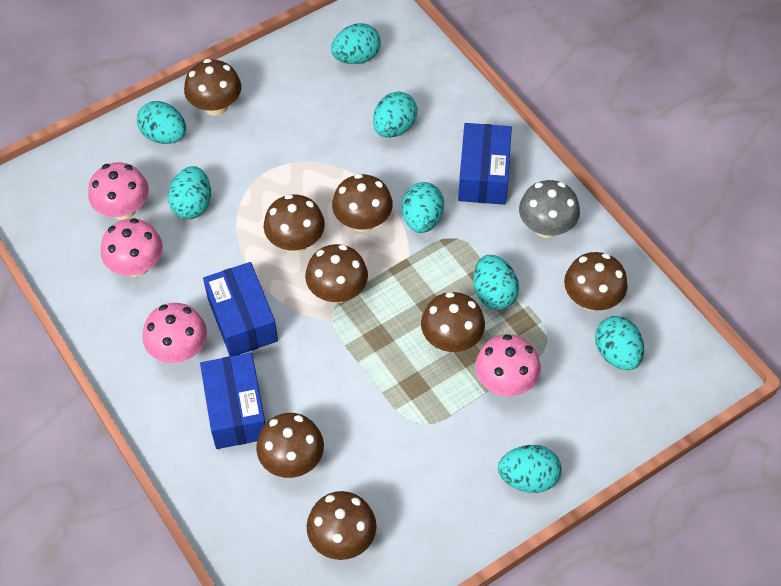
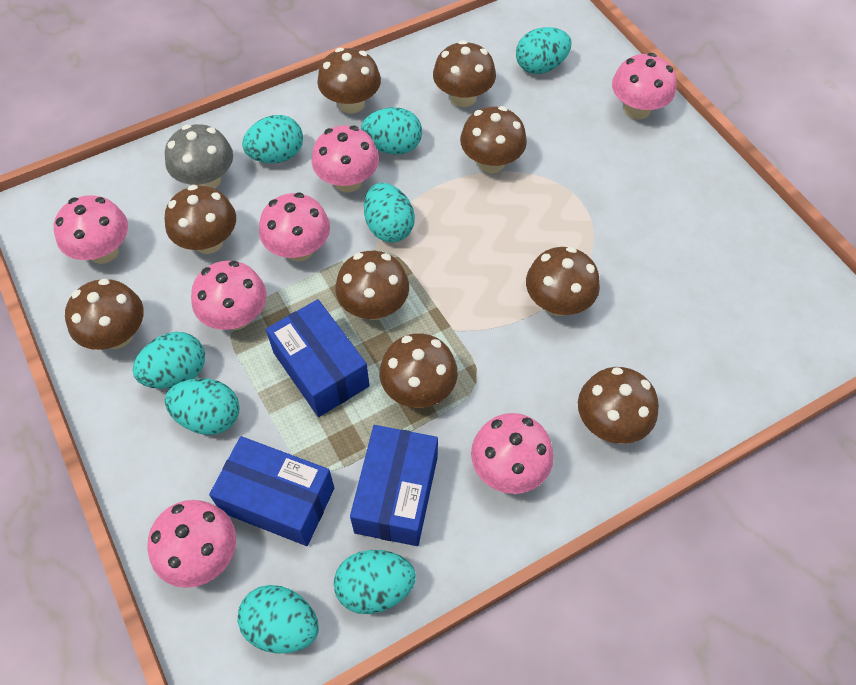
brown mushroom: 8 -> 9
pink mushroom: 4 -> 7

